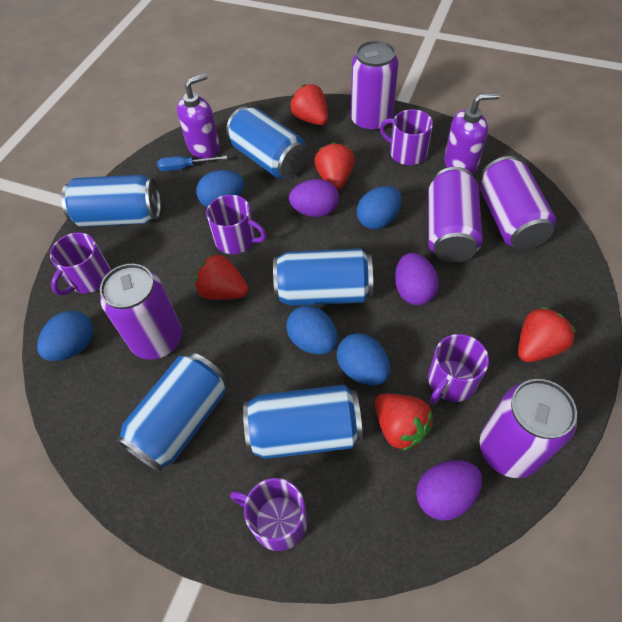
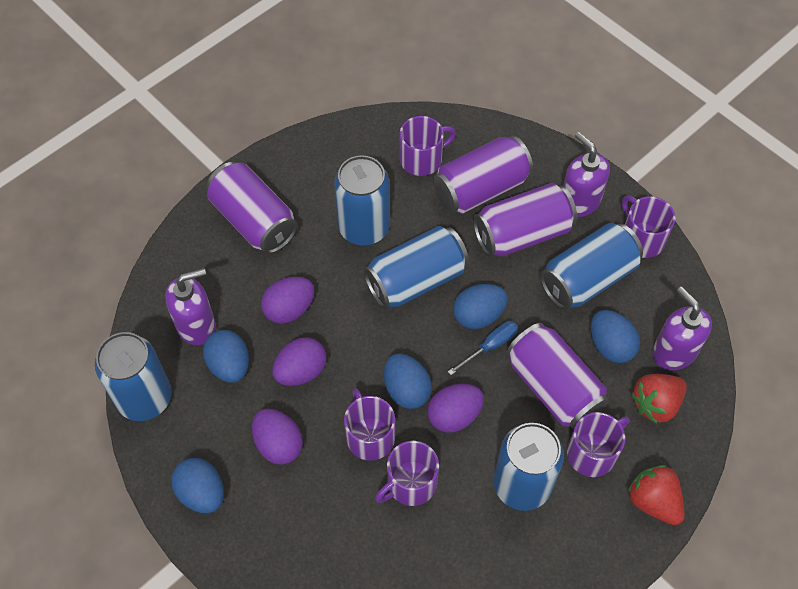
purple can: 5 -> 4
purple egg: 3 -> 4
purple soap dispenser: 2 -> 3
red strawberry: 5 -> 2

